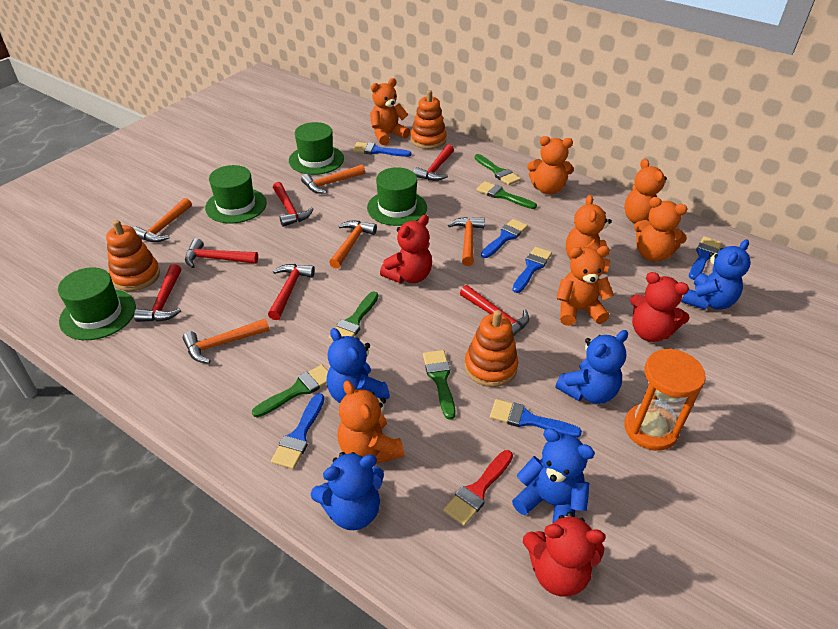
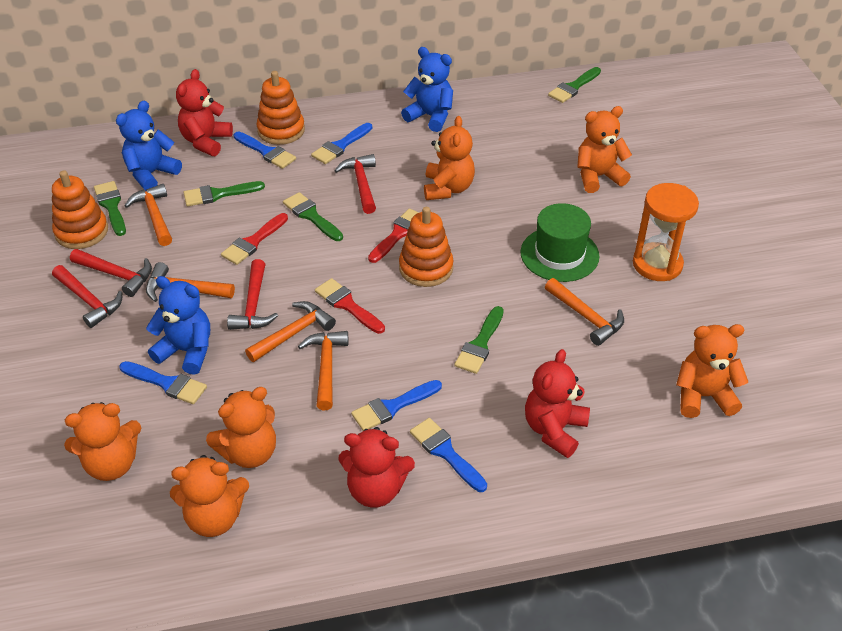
blue brush: 6 -> 5
blue teddy bear: 5 -> 3
green hat: 4 -> 1
orange teddy bear: 7 -> 6
red brush: 1 -> 3
red hammer: 6 -> 4

